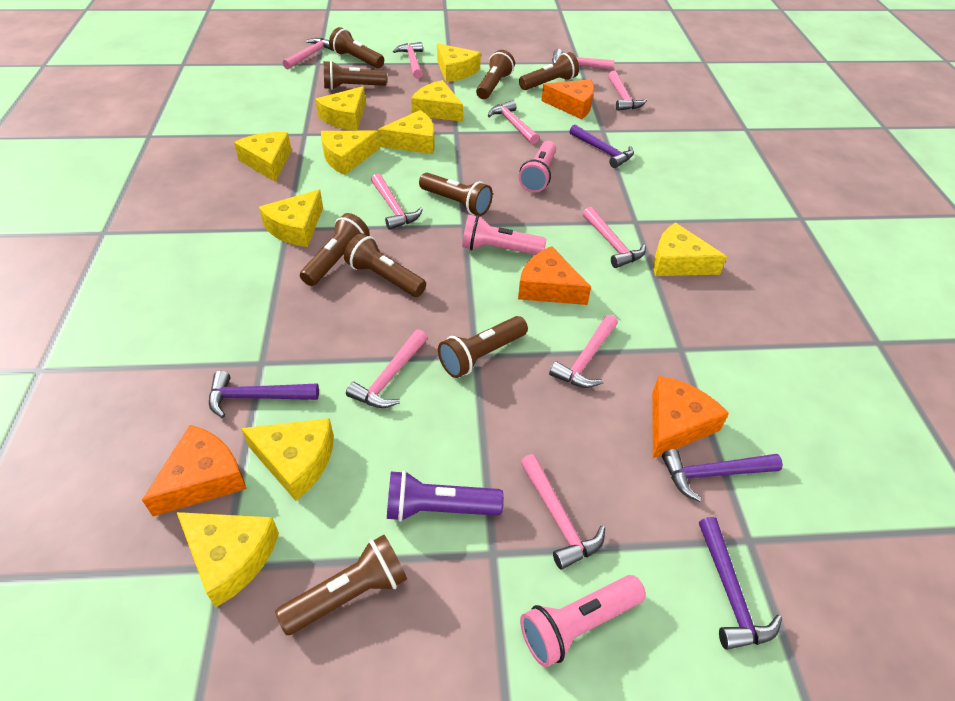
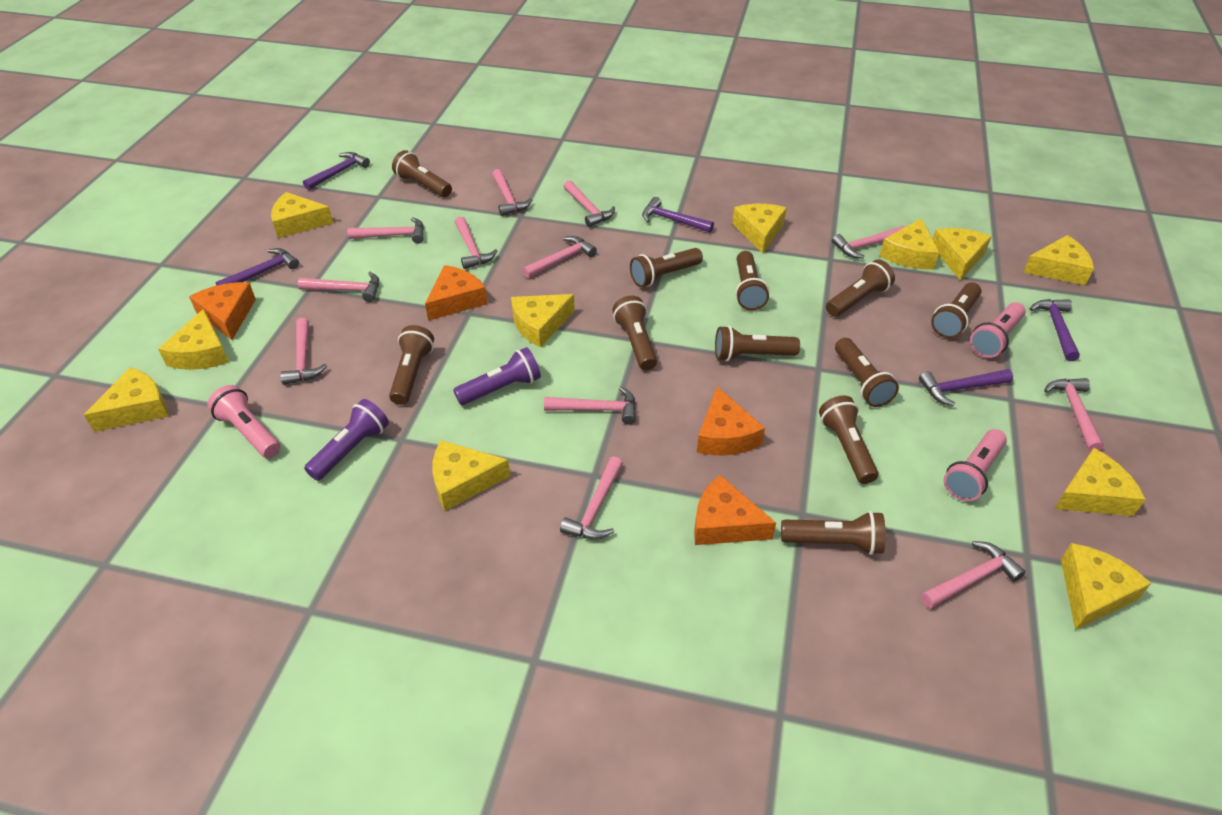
brown flashlight: 9 -> 11
pink hammer: 10 -> 12
purple flashlight: 1 -> 2
purple hammer: 4 -> 5
yellow cheese: 10 -> 11

